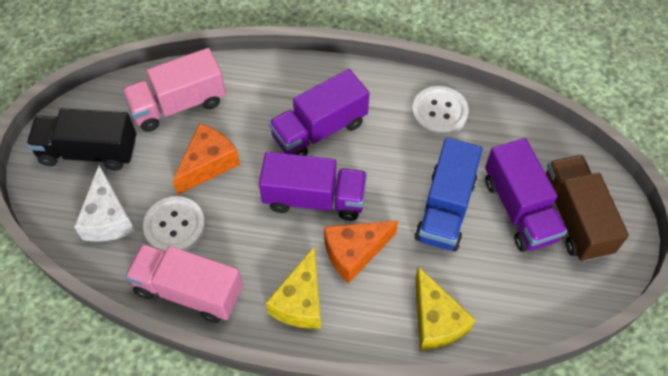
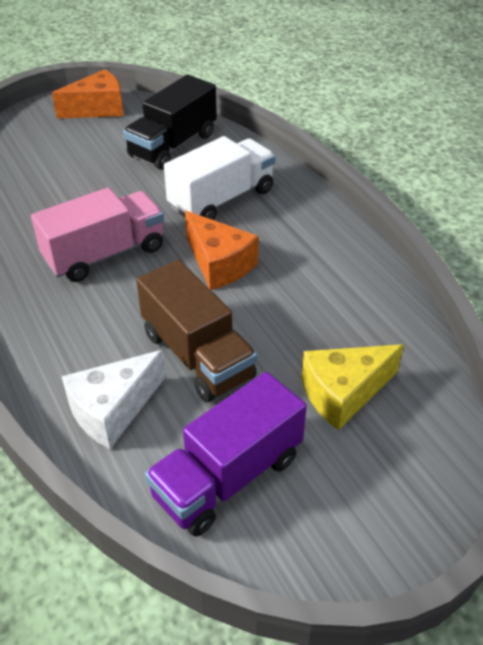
blue truck: 1 -> 0
pink truck: 2 -> 1
purple truck: 3 -> 1
white button: 2 -> 0
white truck: 0 -> 1
yellow cheese: 2 -> 1

